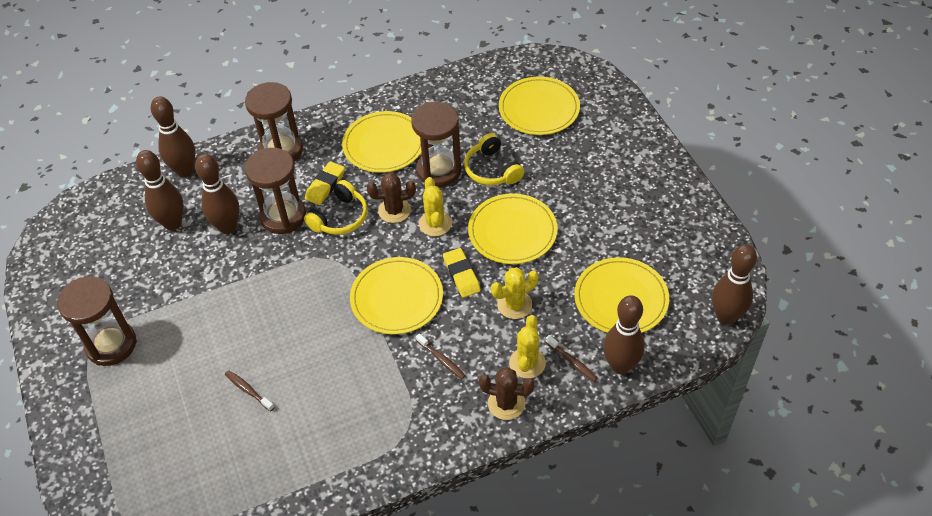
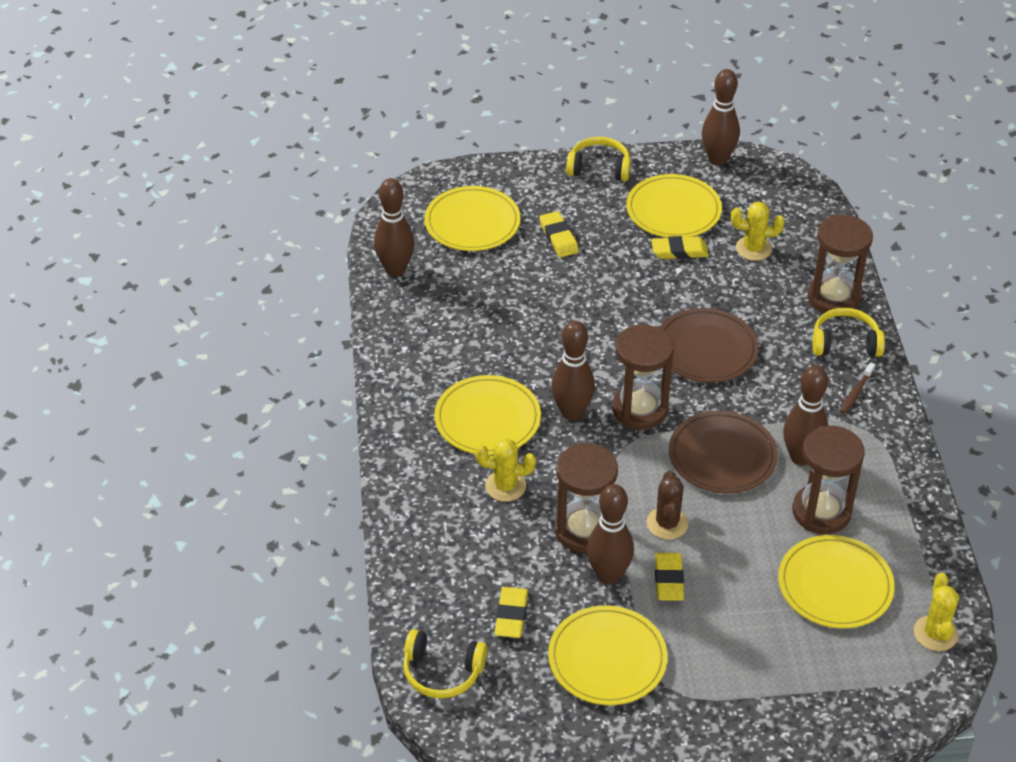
brown cactus: 2 -> 1
brown plate: 0 -> 2
brown toothbrush: 3 -> 1
yellow eraser: 2 -> 4
yellow headphones: 2 -> 3

